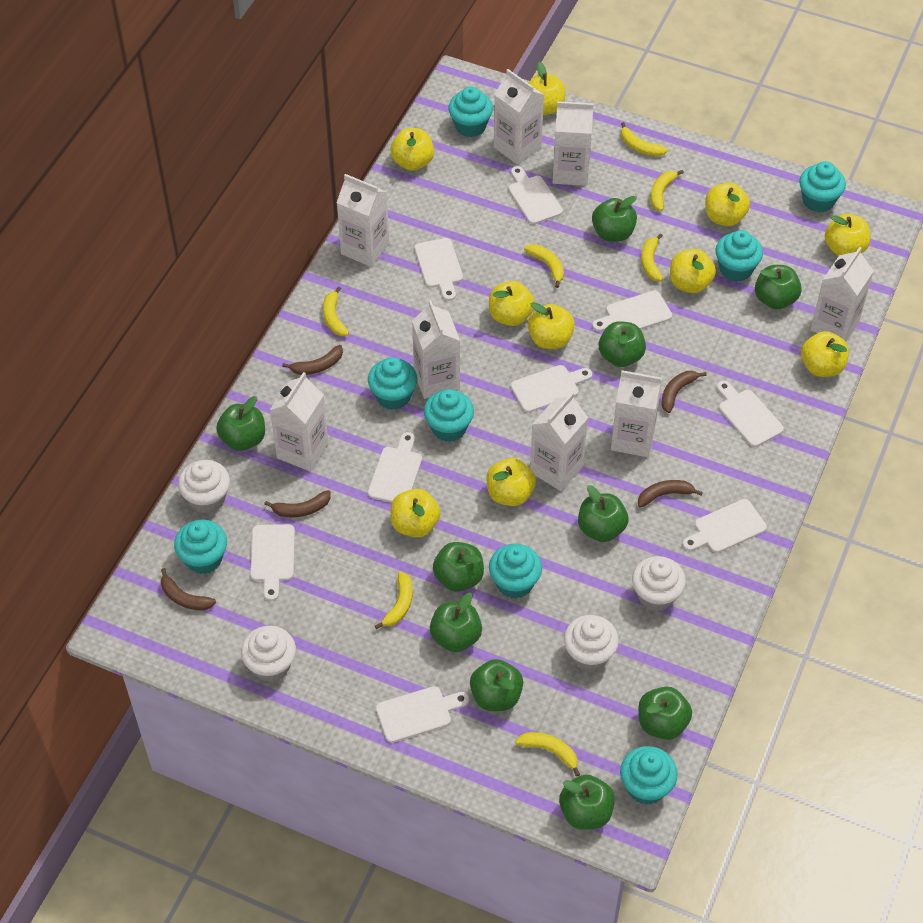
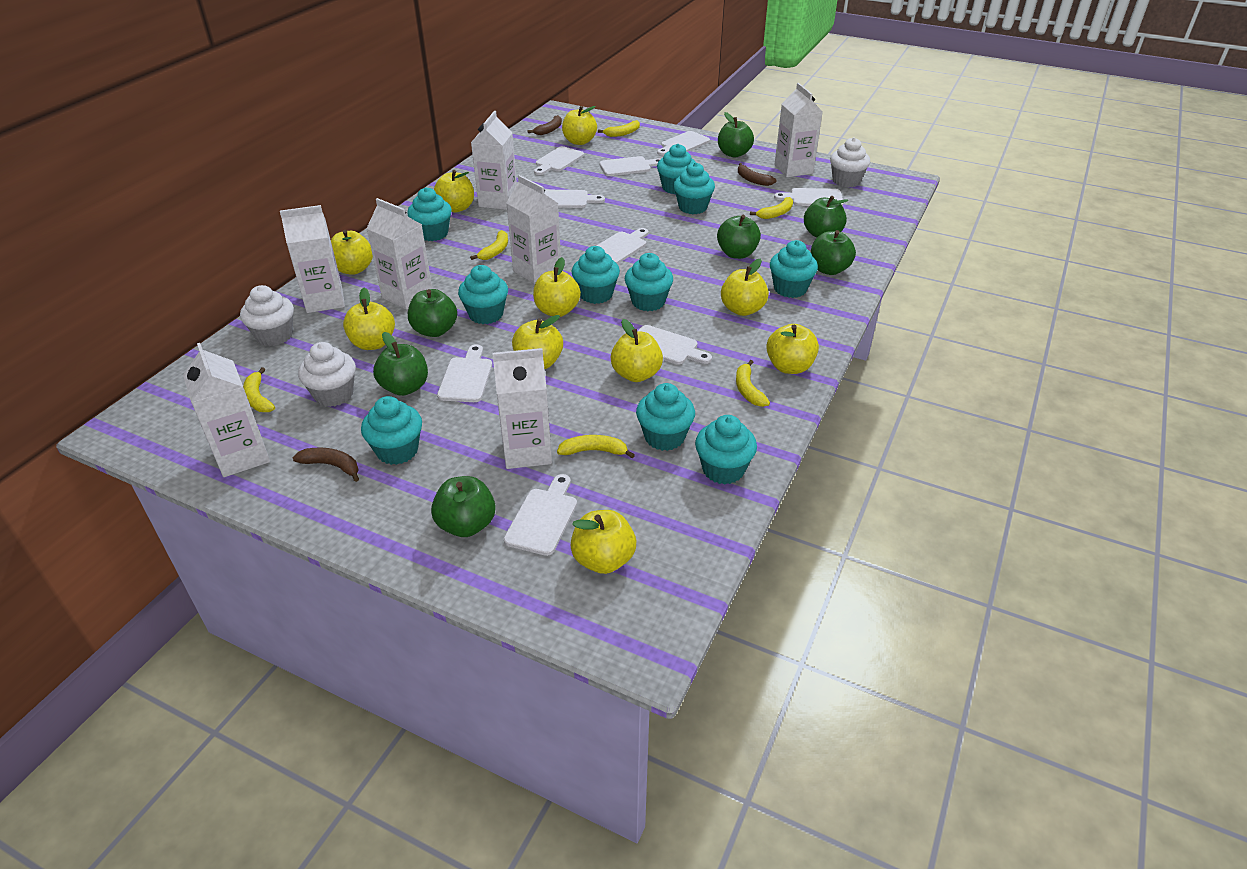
brown banana: 5 -> 3
green apple: 10 -> 7
turquoise cupcake: 8 -> 10
white carton: 8 -> 7
white cupcake: 4 -> 3
yellow banana: 7 -> 6

